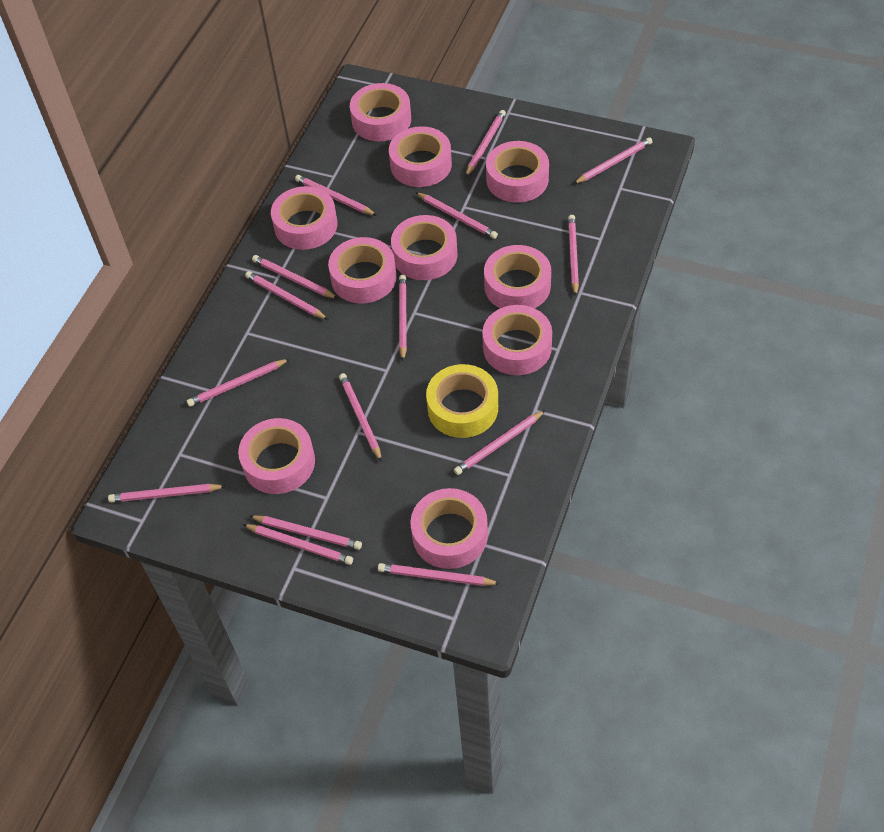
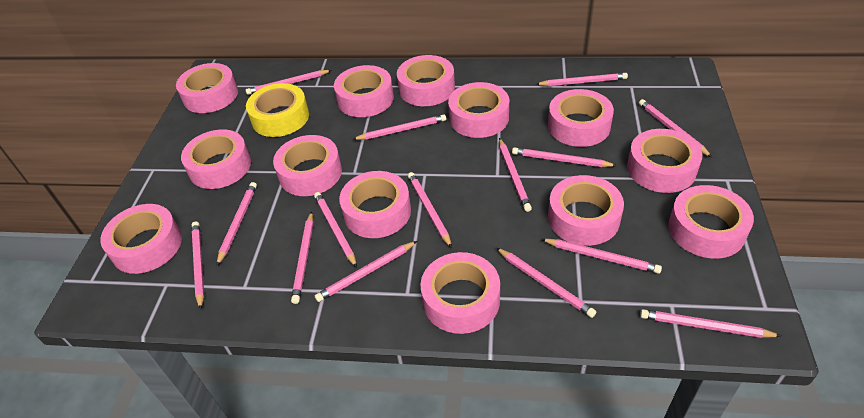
pink tape: 10 -> 13

